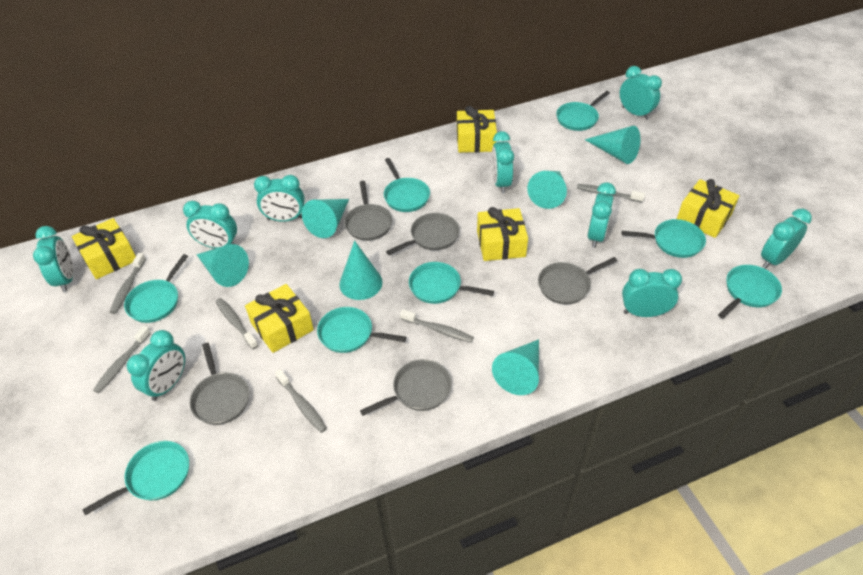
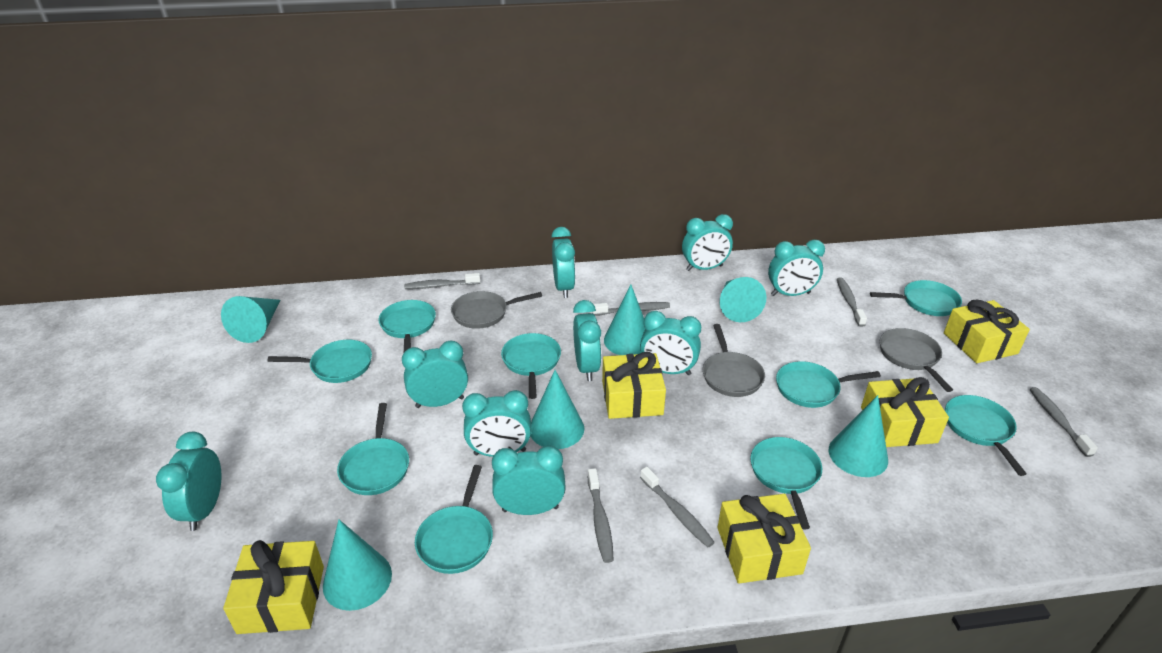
grey pan: 5 -> 3
turquoise pan: 8 -> 9

